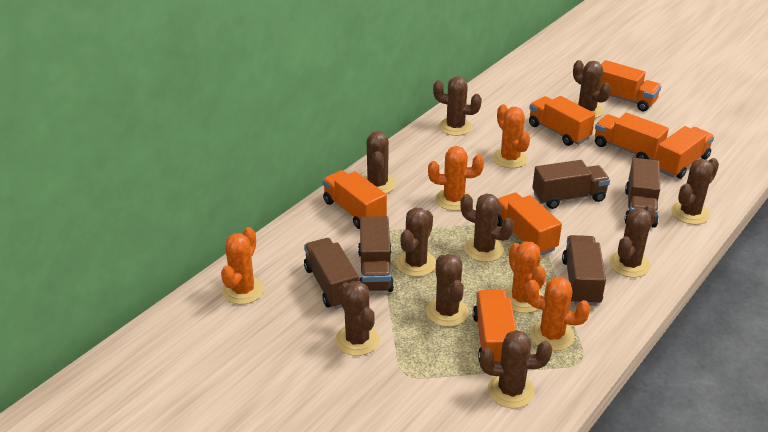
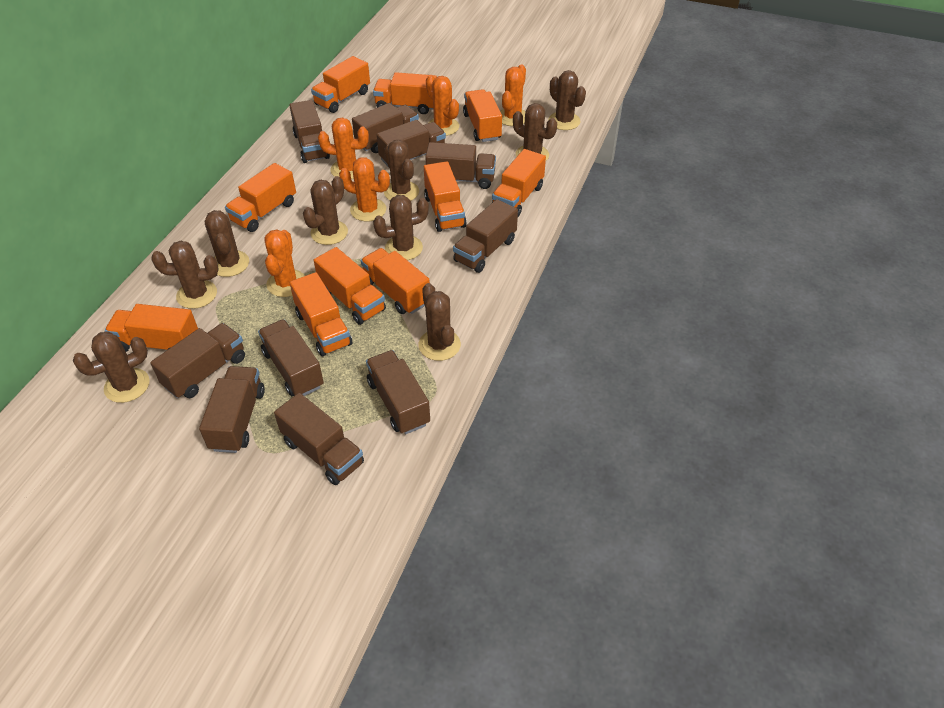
brown cactus: 10 -> 9
brown truck: 5 -> 10
orange truck: 7 -> 10

